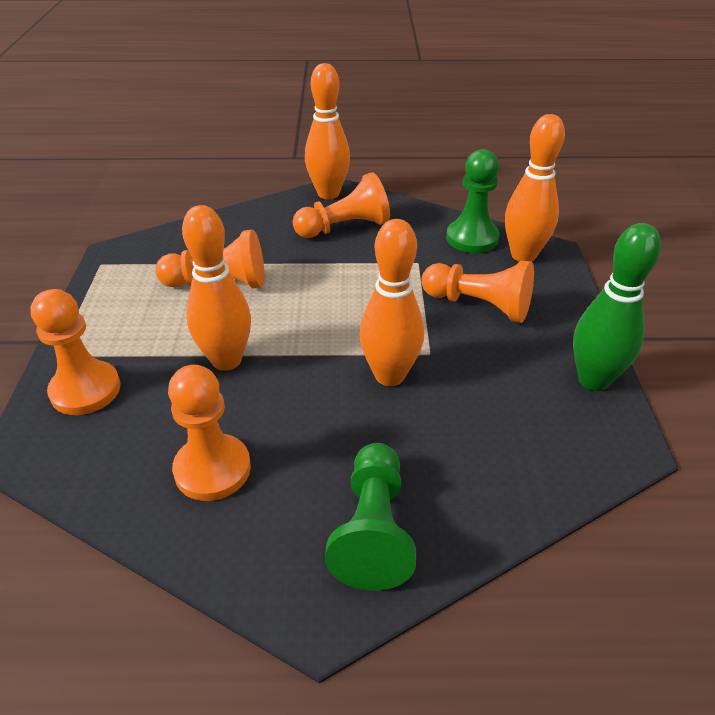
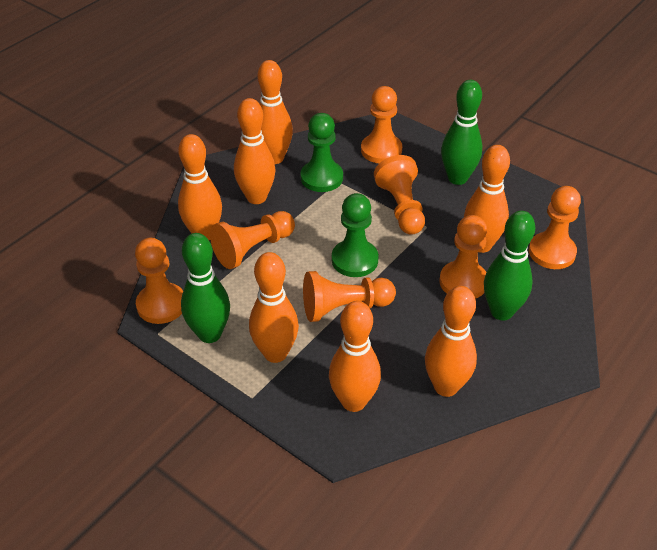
green bowling pin: 1 -> 3
orange bowling pin: 4 -> 7
orange pawn: 5 -> 7

